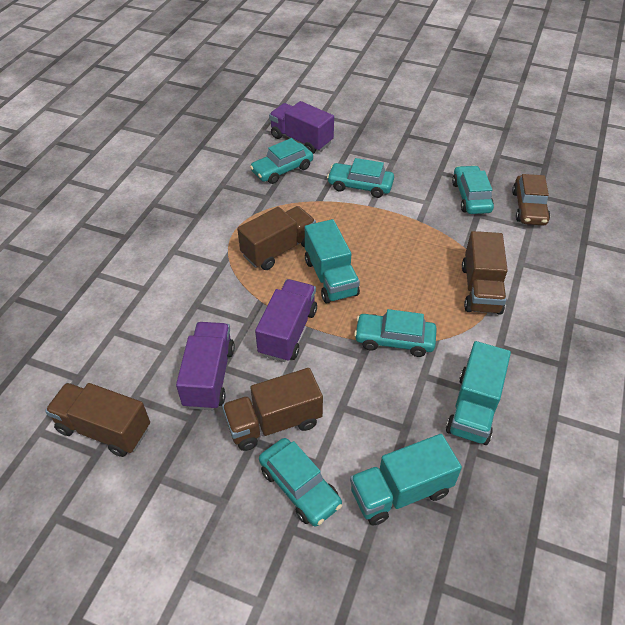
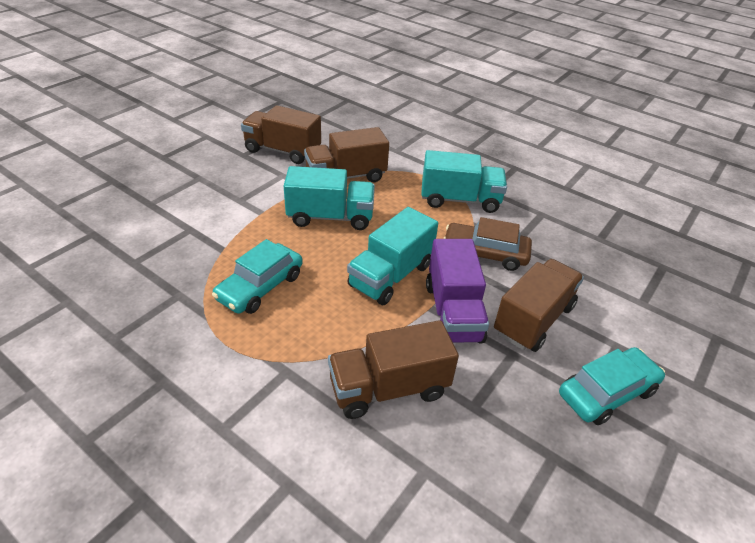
purple truck: 3 -> 1
turquoise car: 5 -> 2

